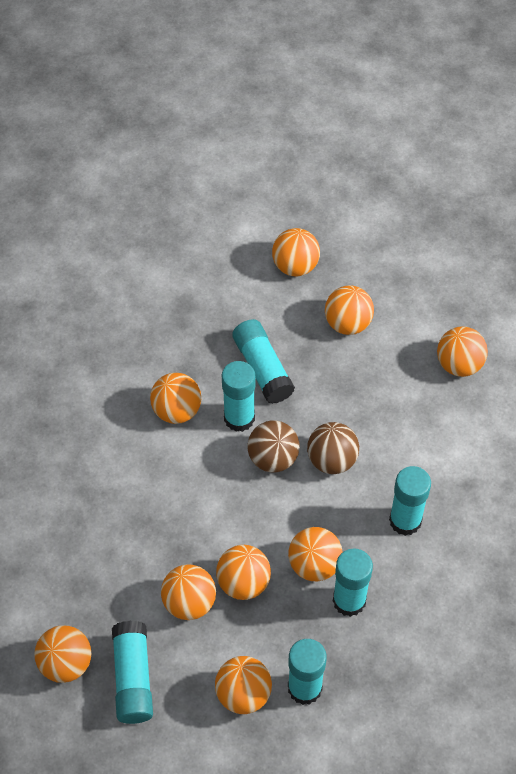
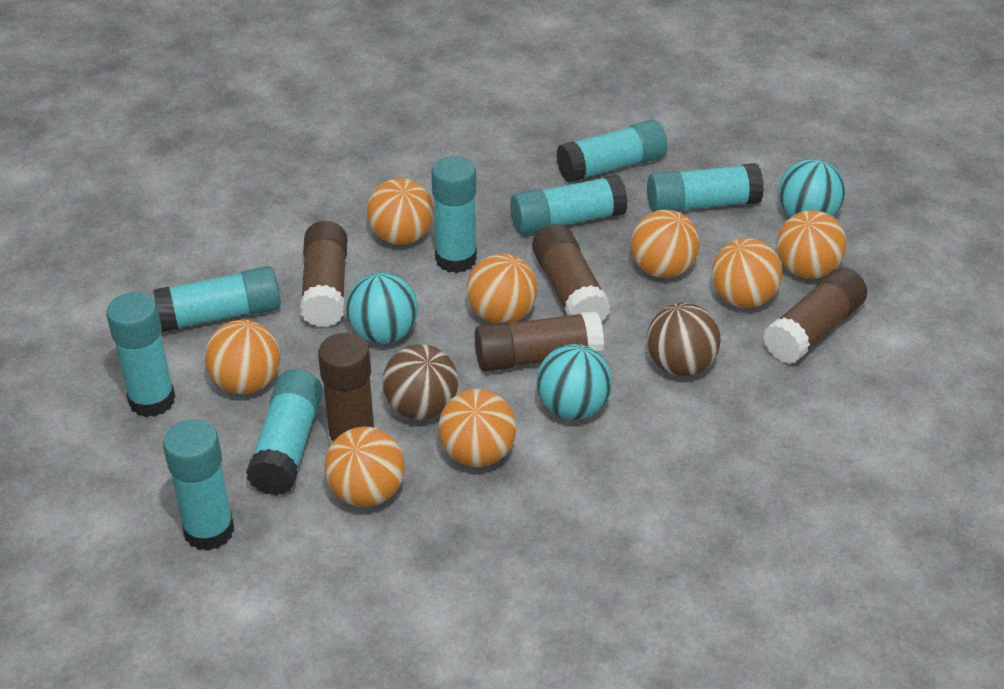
brown glue stick: 0 -> 5
orange ball: 9 -> 8
turquoise ball: 0 -> 3
turquoise glue stick: 6 -> 8

